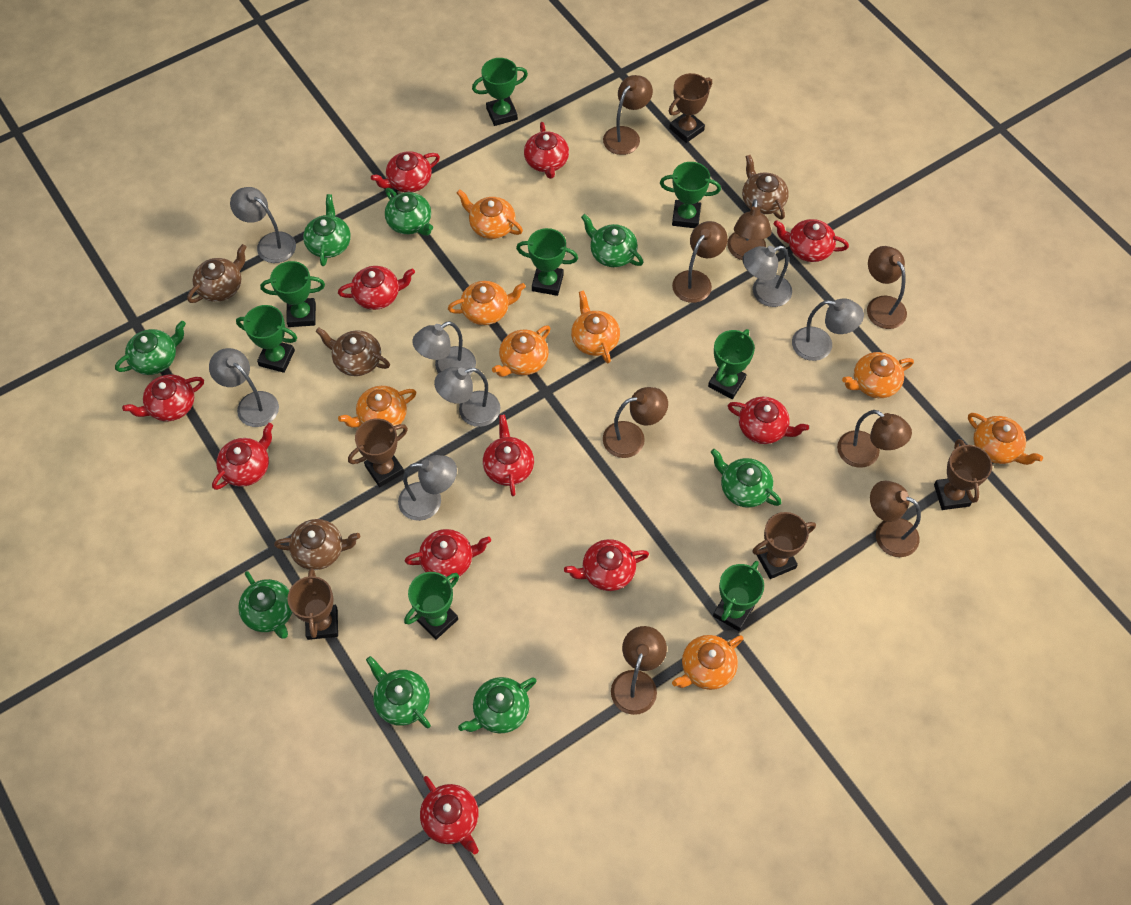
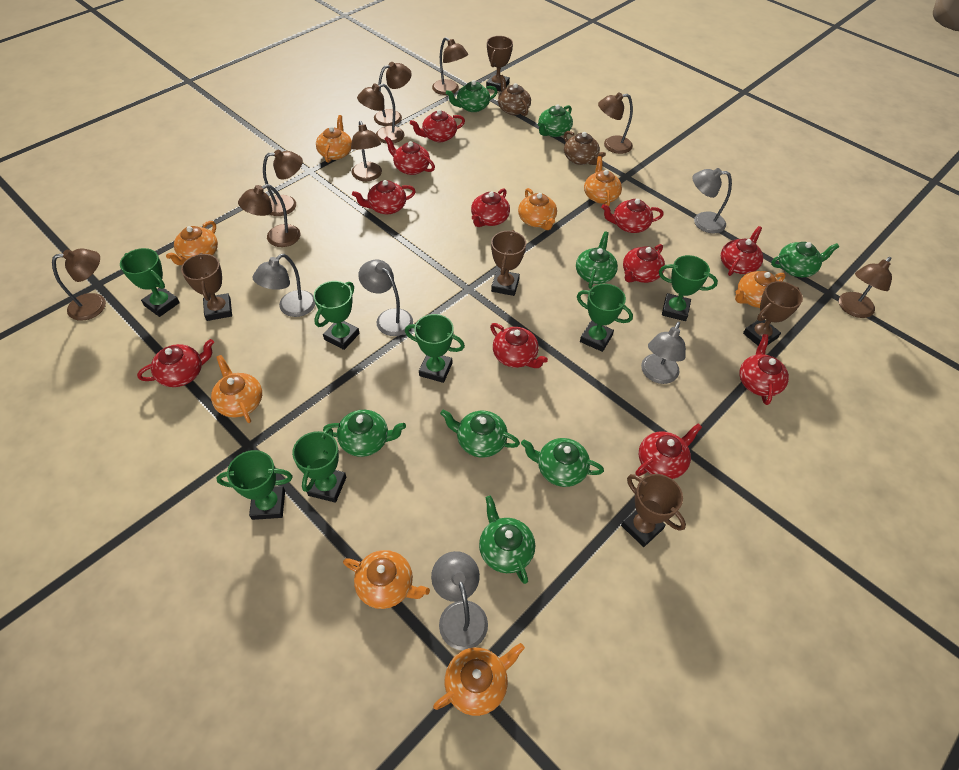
brown lamp: 8 -> 9
brown teapot: 4 -> 2
green trophy: 8 -> 7
grey lamp: 7 -> 5

